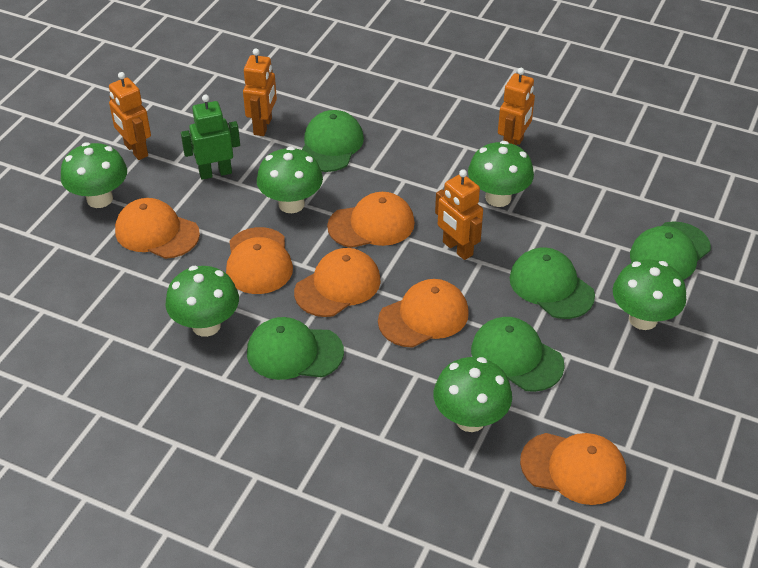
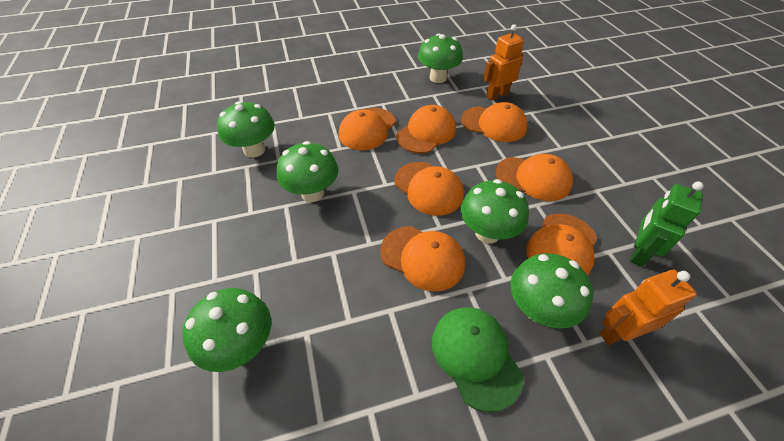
green cap: 5 -> 1
orange cap: 6 -> 7
orange robot: 4 -> 2

